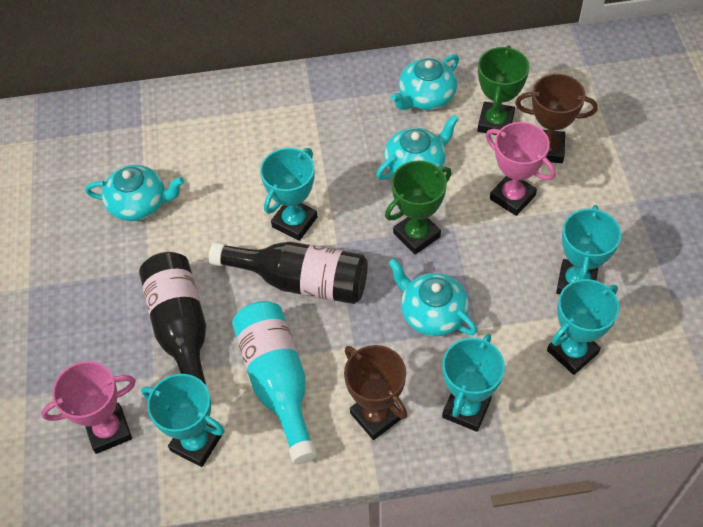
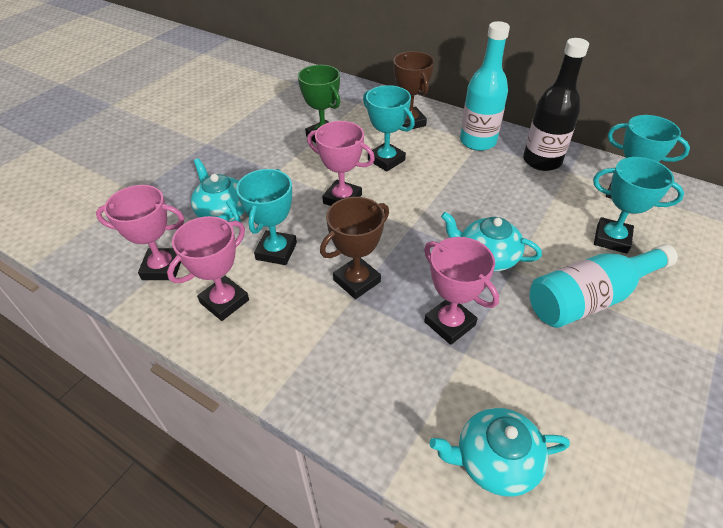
black bottle: 2 -> 1
green trophy: 2 -> 1
pink trophy: 2 -> 4
turquoise bottle: 1 -> 2
turquoise teapot: 4 -> 3
turquoise trophy: 5 -> 4

